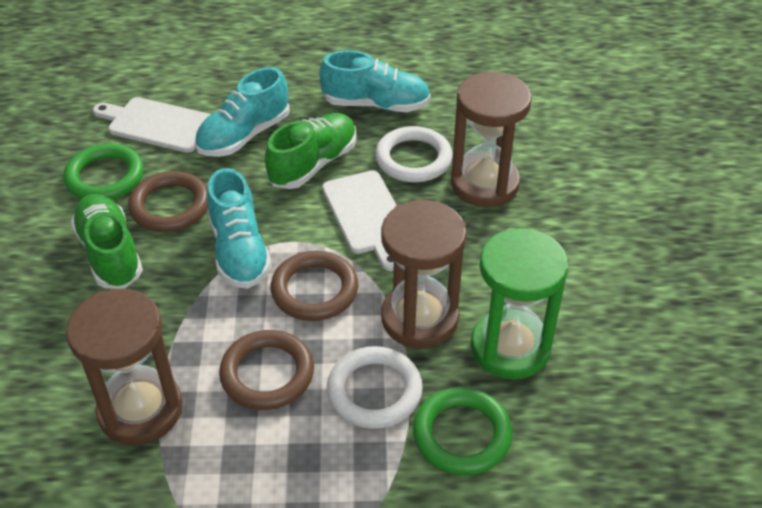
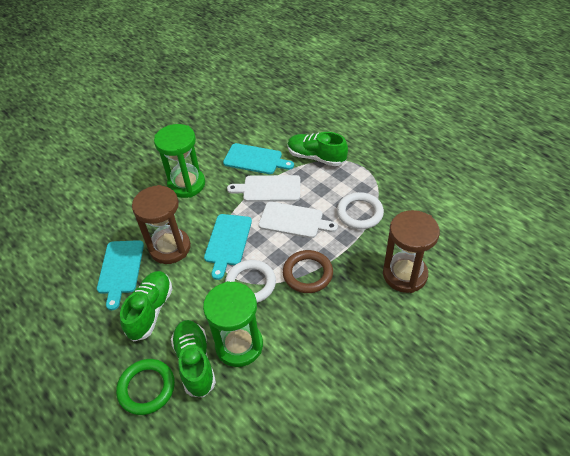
brown hourglass: 3 -> 2
brown ring: 3 -> 1
green hourglass: 1 -> 2
green ring: 2 -> 1
green shoe: 2 -> 3
turquoise cutting board: 0 -> 3
turquoise shoe: 3 -> 0

